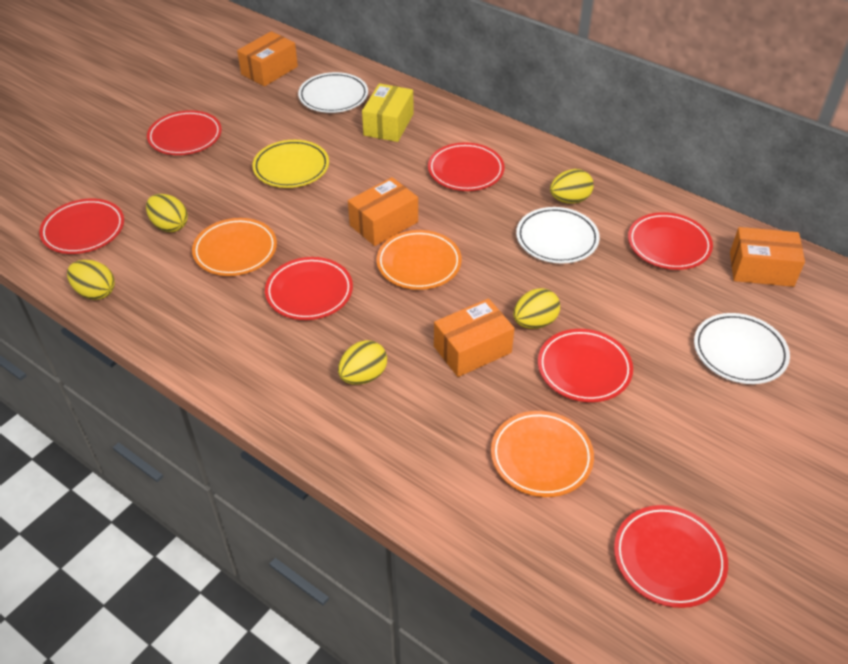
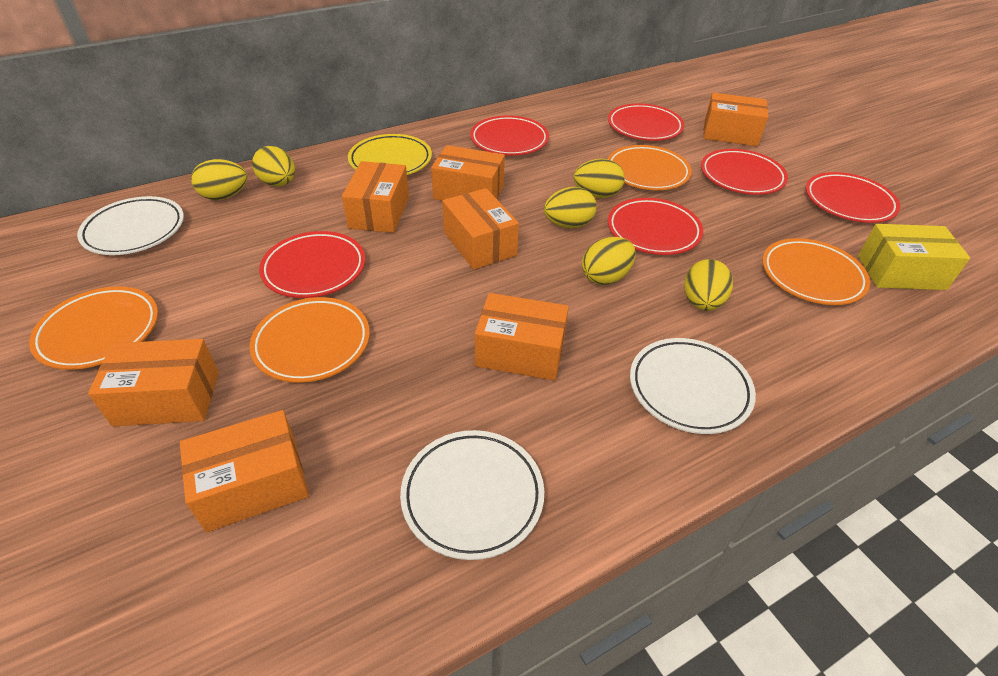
orange box: 4 -> 7
orange plate: 3 -> 4
red plate: 7 -> 6
yellow egg: 5 -> 6

